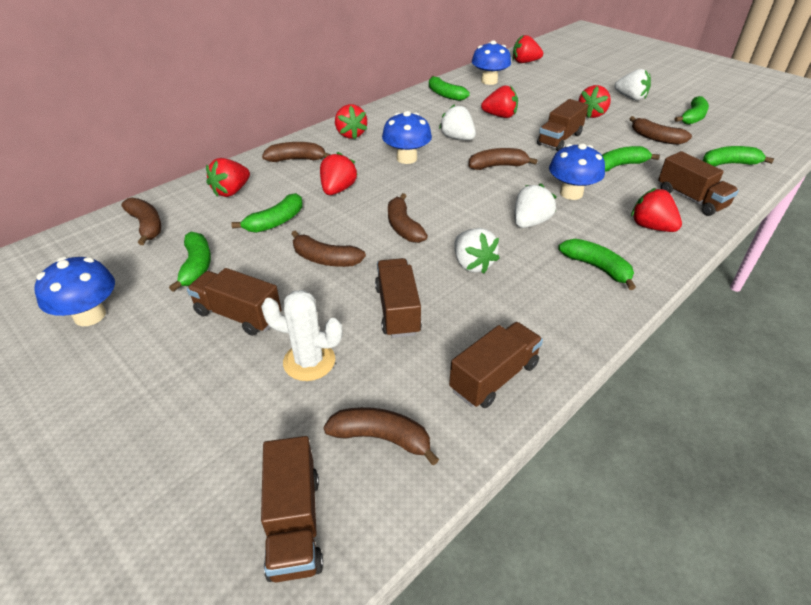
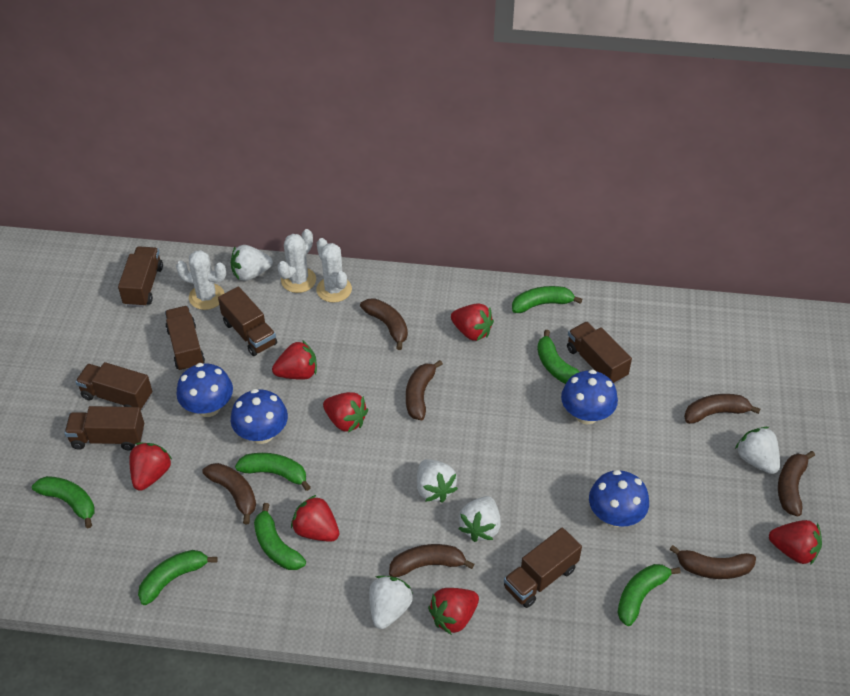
brown truck: 6 -> 7
white cactus: 1 -> 3
white strawberry: 4 -> 5

